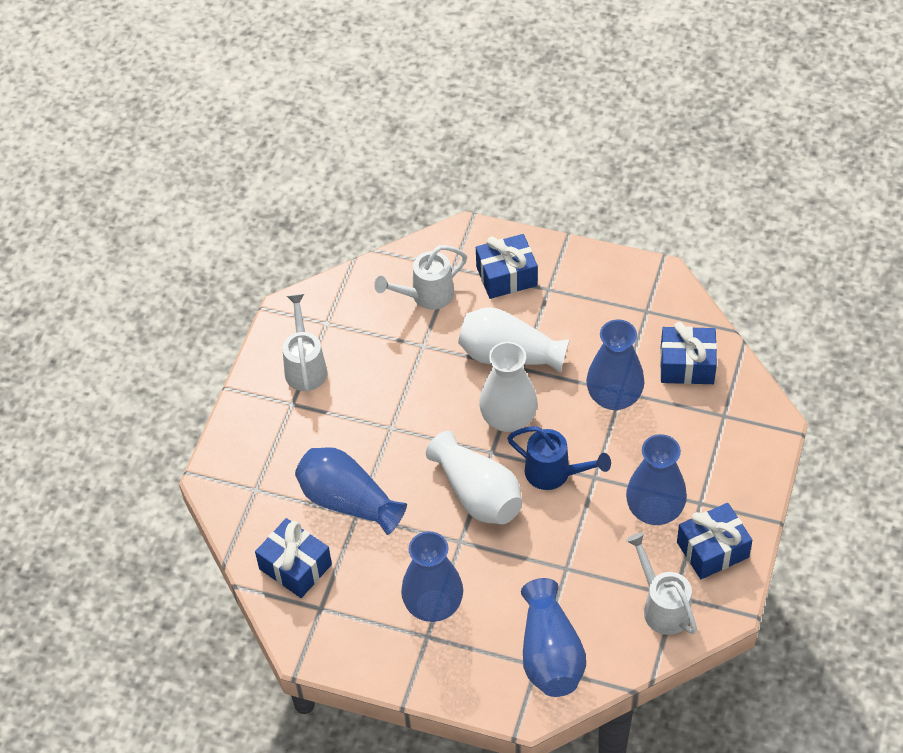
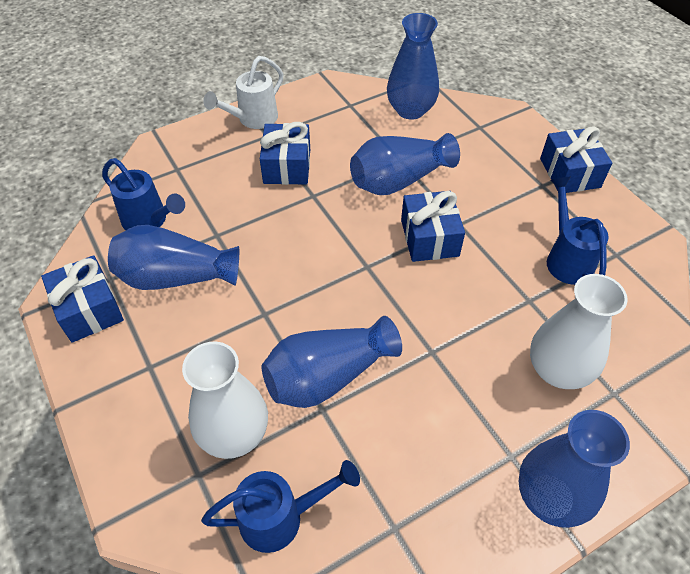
blue watering can: 1 -> 3
white vase: 3 -> 2
white watering can: 3 -> 1

